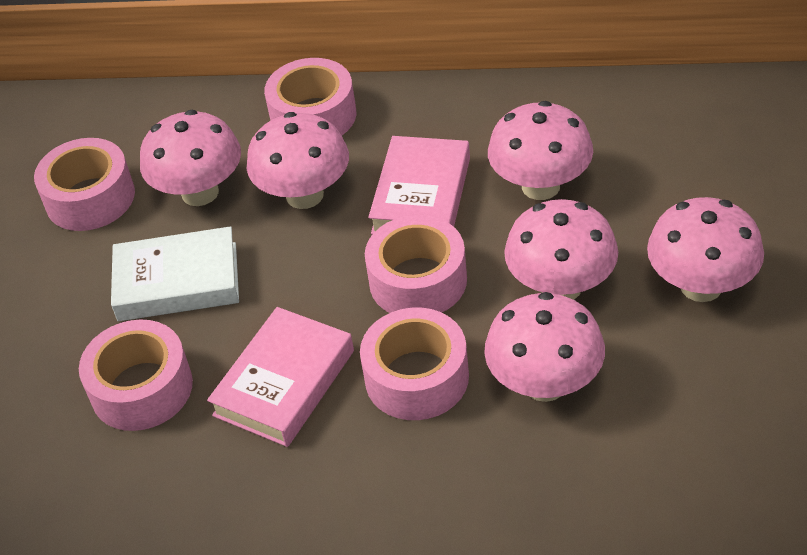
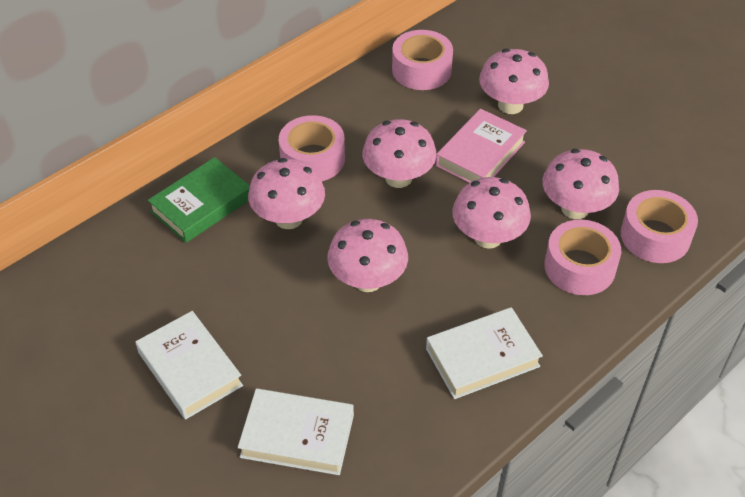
green book: 0 -> 1
pink book: 2 -> 1
pink tape: 5 -> 4
white book: 1 -> 3

